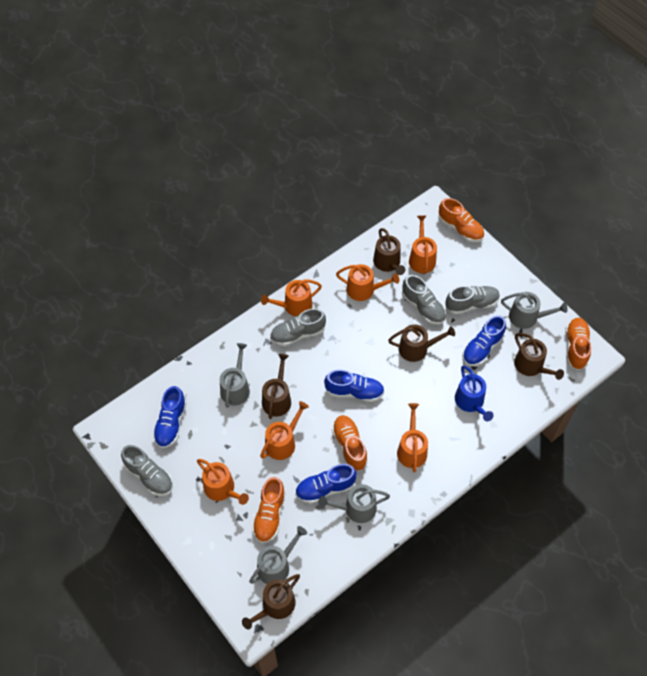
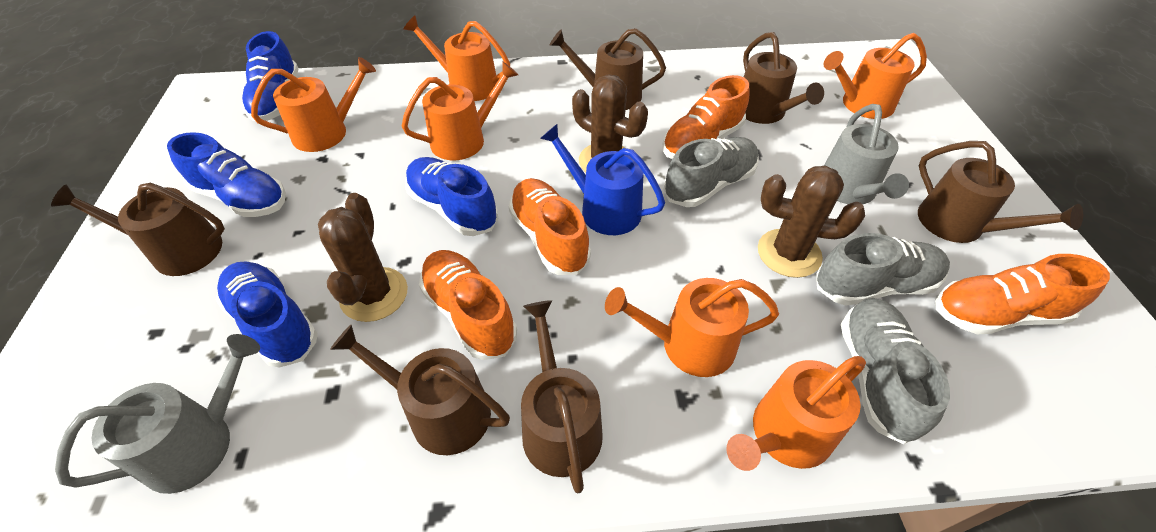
brown cactus: 0 -> 3
brown watering can: 5 -> 6
grey shoe: 4 -> 3
grey watering can: 4 -> 2

